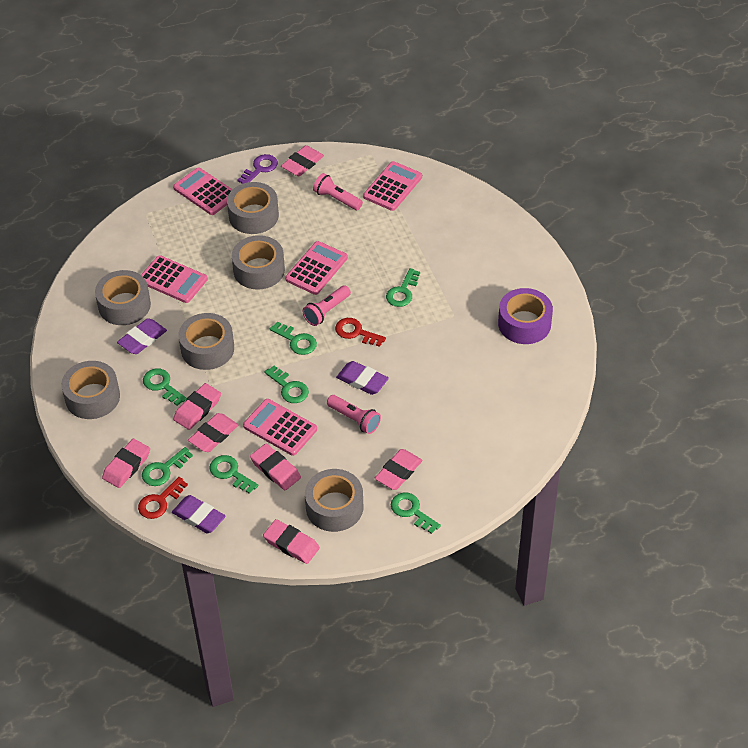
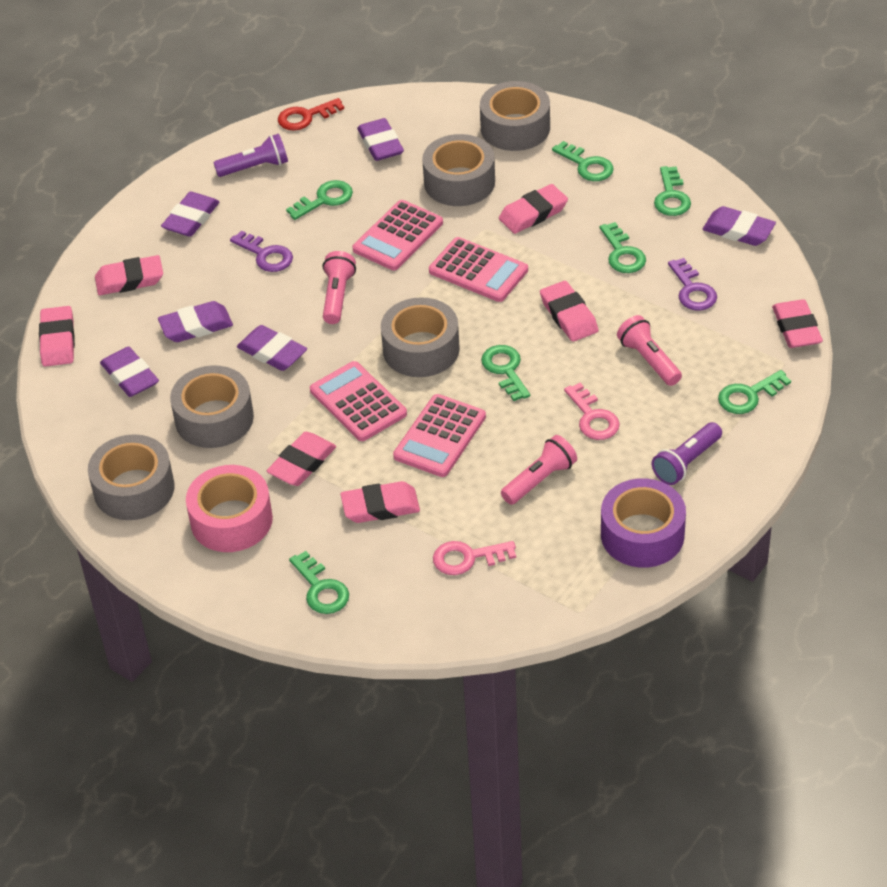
grey tape: 6 -> 5
pink calculator: 5 -> 4
pink key: 0 -> 2
pink tape: 0 -> 1
purple eraser: 3 -> 6
purple flashlight: 0 -> 2
purple key: 1 -> 2
red key: 2 -> 1

